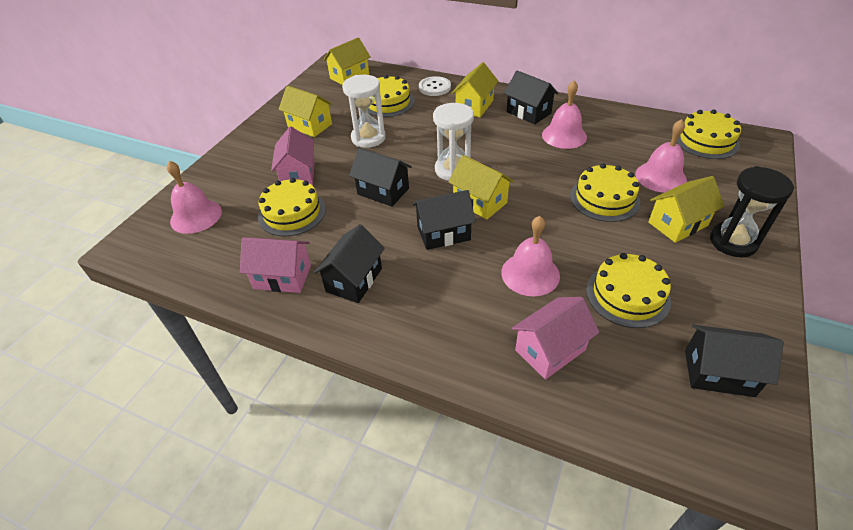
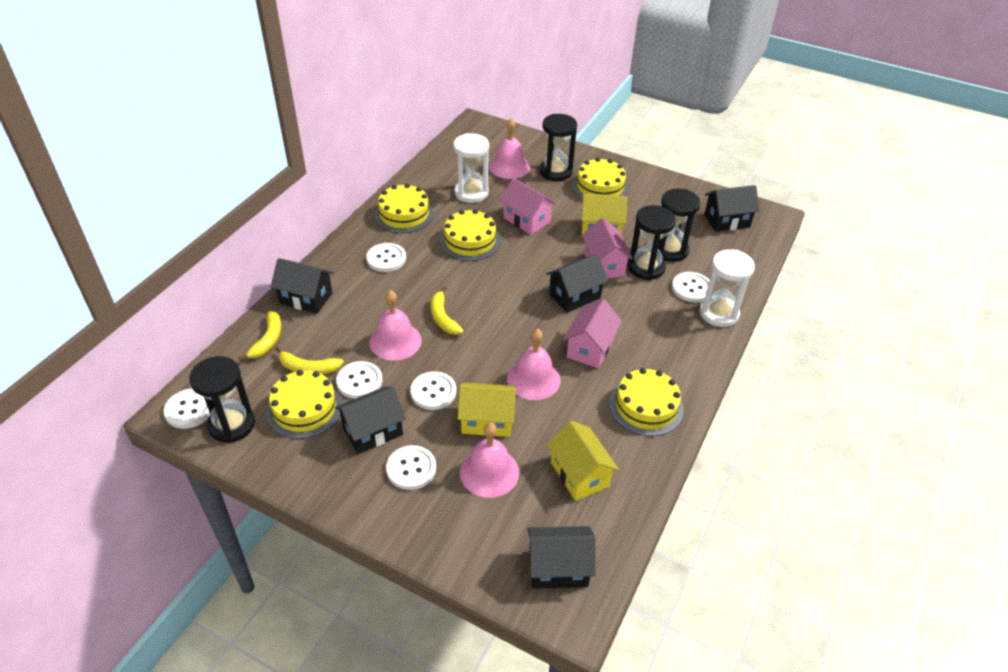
black hourglass: 1 -> 4
white button: 1 -> 6
yellow banana: 0 -> 3
yellow house: 5 -> 3

